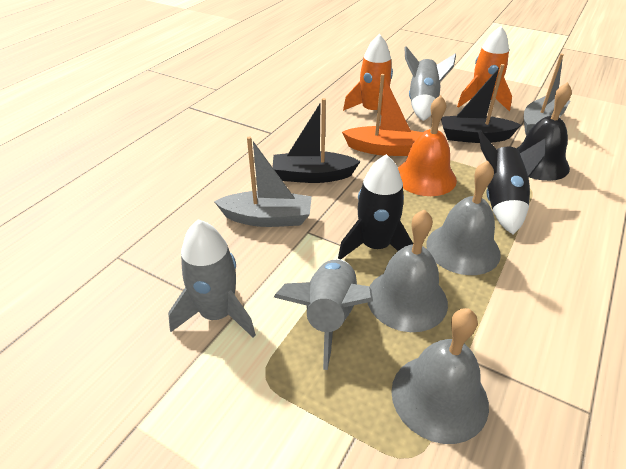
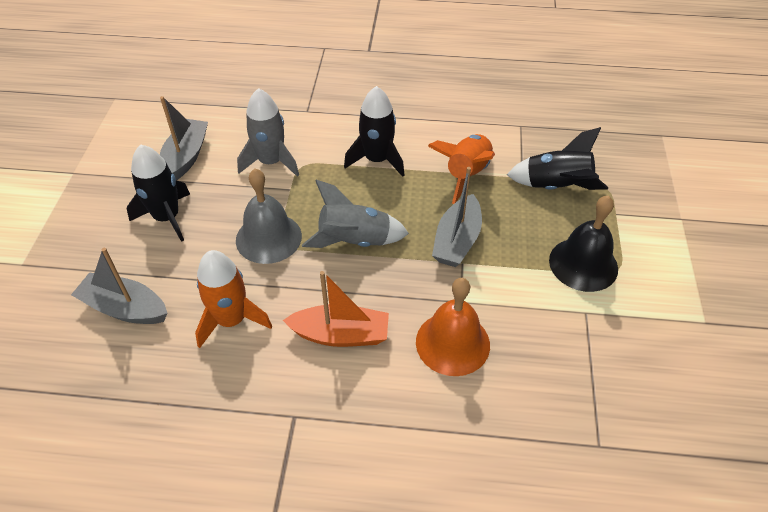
black boat: 2 -> 0
black rocket: 2 -> 3
grey bell: 3 -> 1
grey boat: 2 -> 3
grey rocket: 3 -> 2

